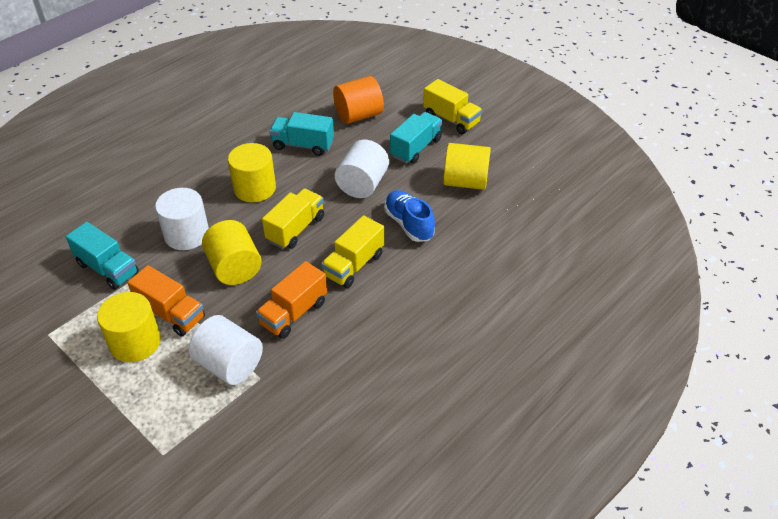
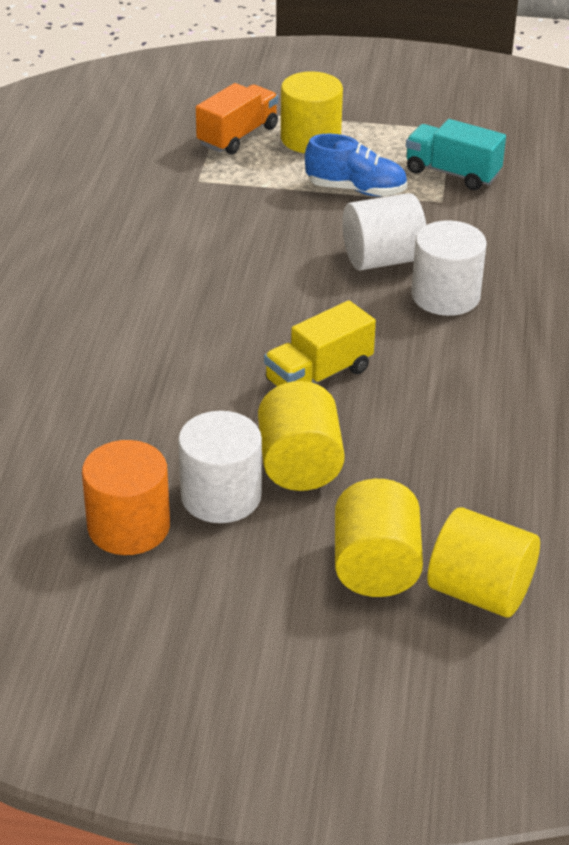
orange truck: 2 -> 1
turquoise truck: 3 -> 1
yellow truck: 3 -> 1

